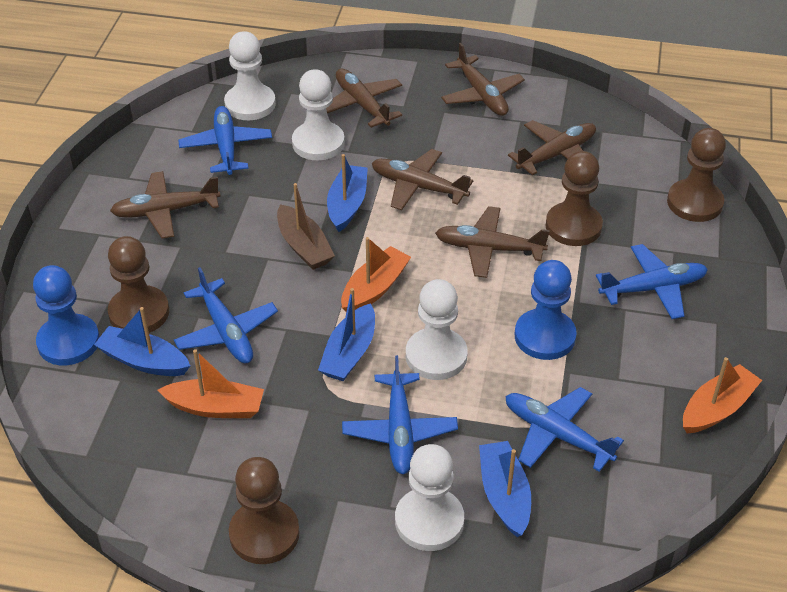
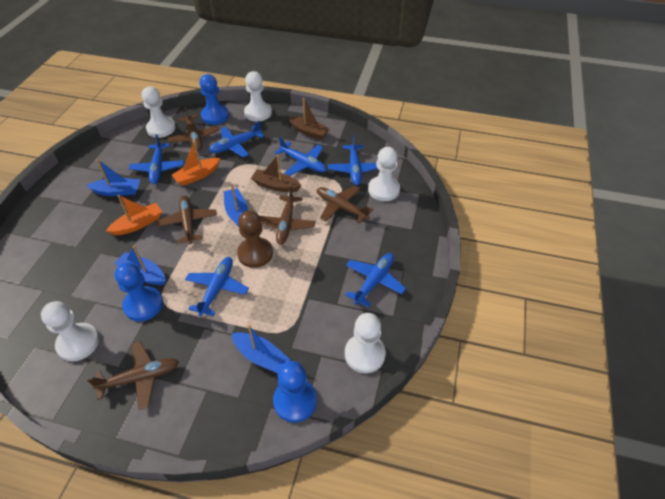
blue pawn: 2 -> 3
blue plane: 5 -> 6
brown boat: 1 -> 2
brown pawn: 4 -> 1
brown plane: 6 -> 5
orange boat: 3 -> 2
white pawn: 4 -> 5

